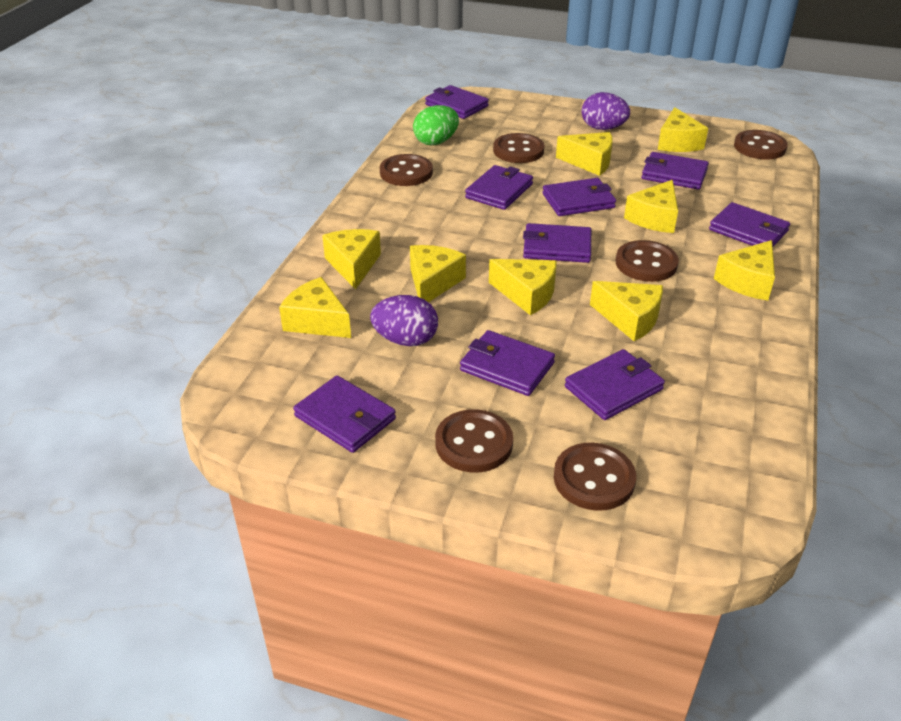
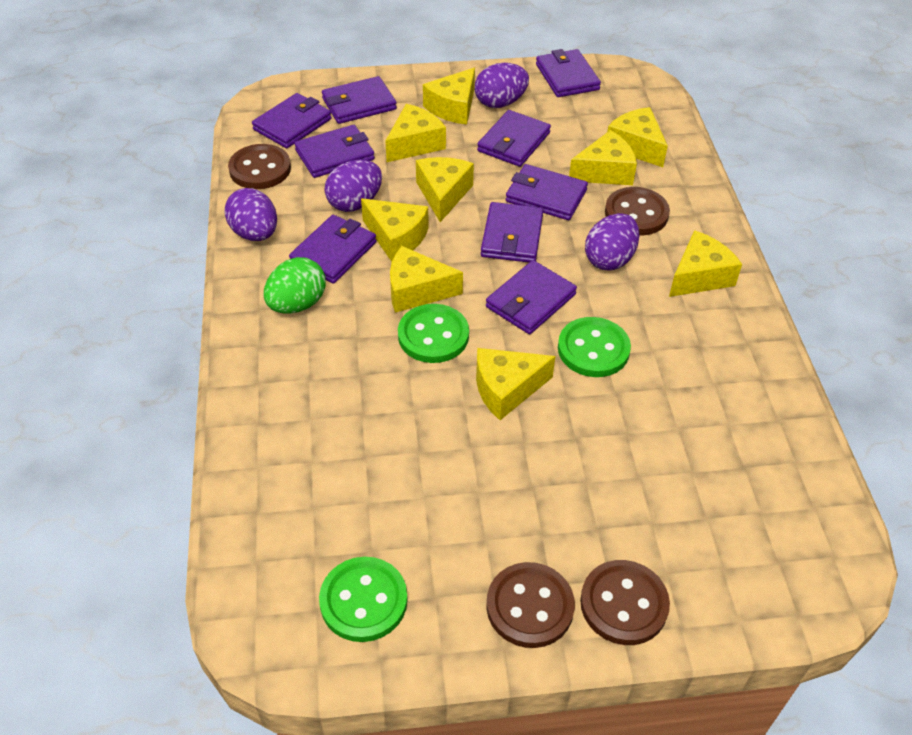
brown button: 6 -> 4
green button: 0 -> 3
purple egg: 2 -> 4

